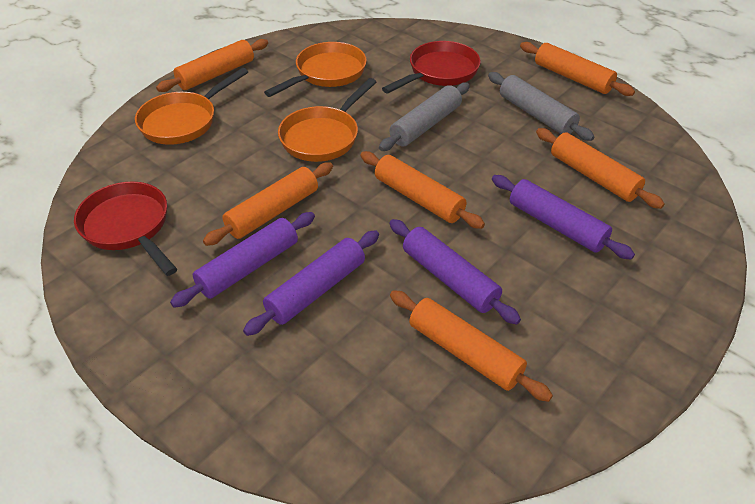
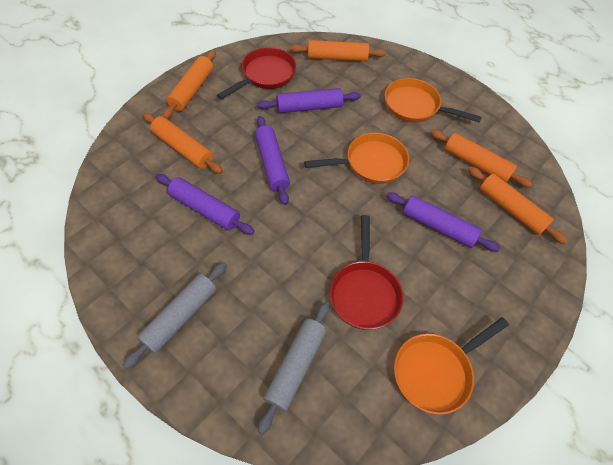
orange rolling pin: 6 -> 5

